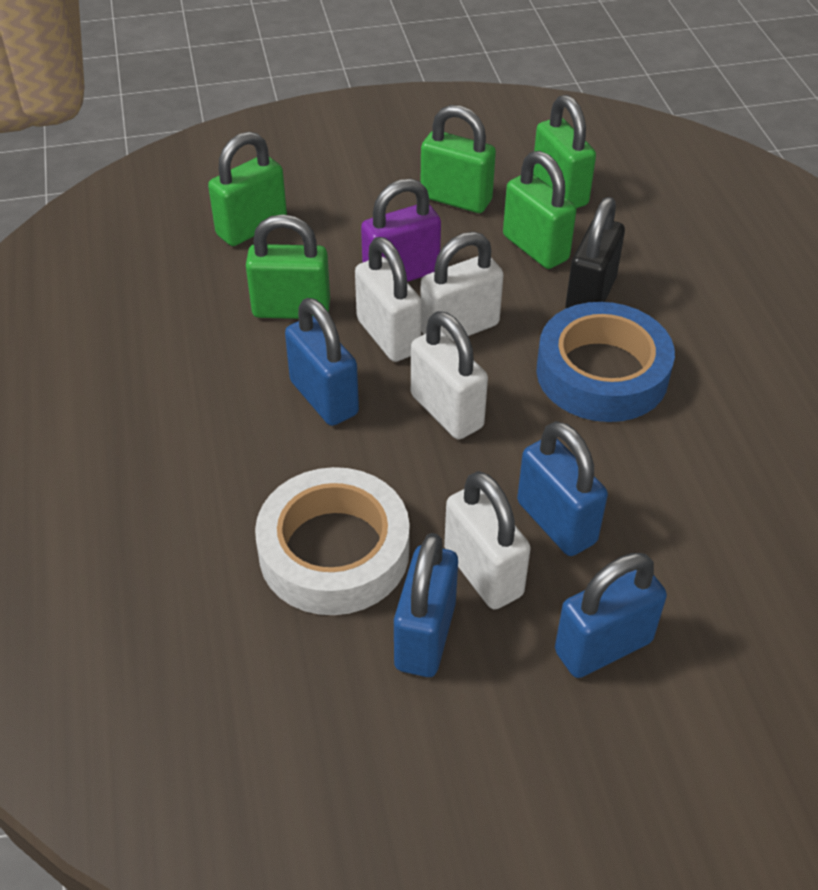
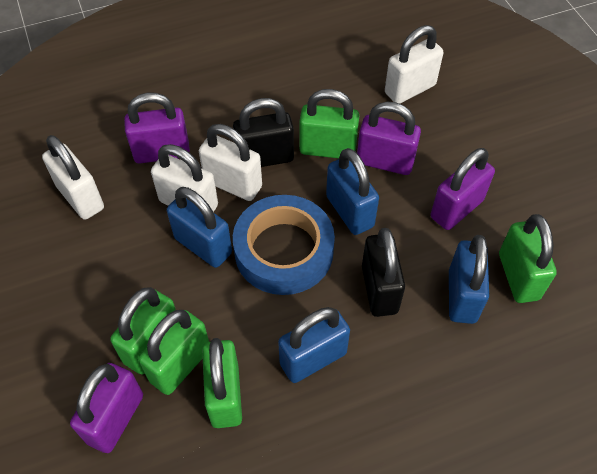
black padlock: 1 -> 2
purple padlock: 1 -> 4
white tape: 1 -> 0

